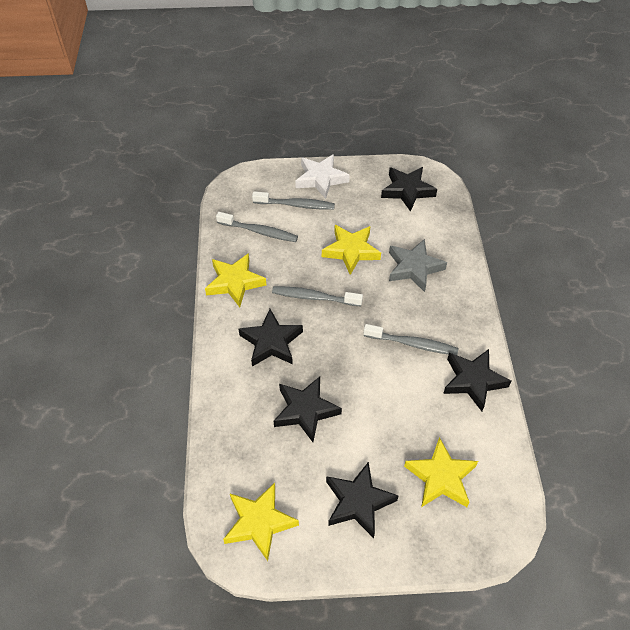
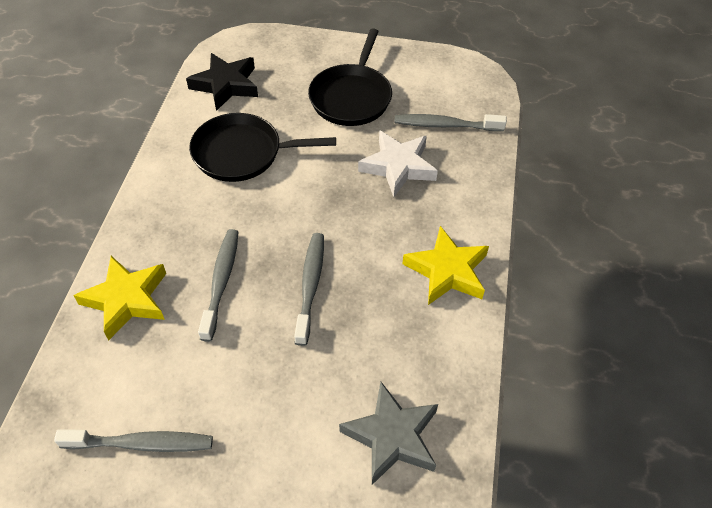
black pan: 0 -> 2
black star: 5 -> 1
yellow star: 4 -> 2

